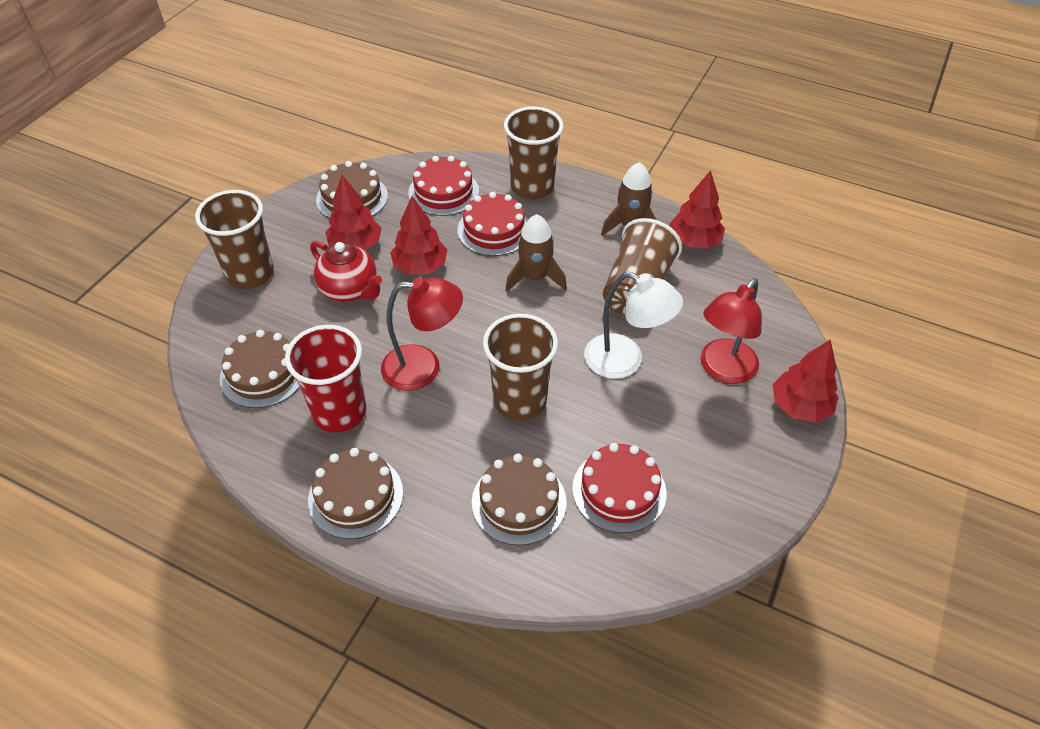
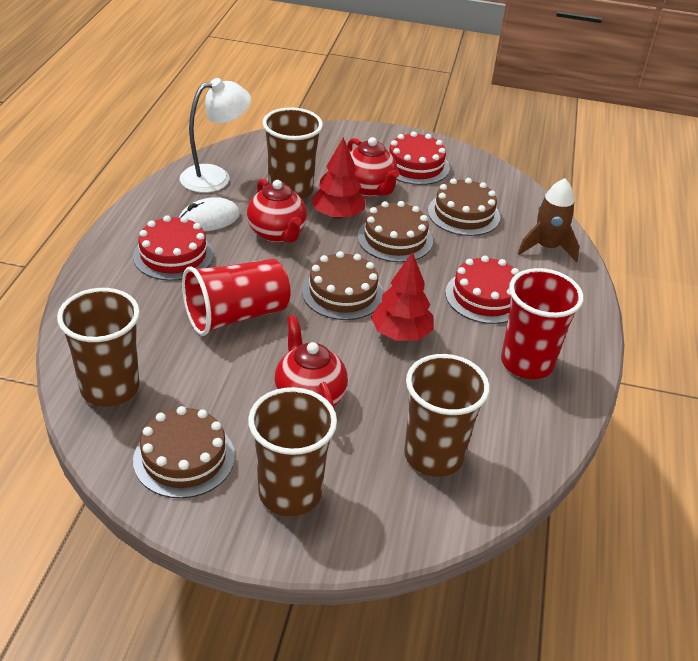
brown rocket: 2 -> 1
red cup: 1 -> 2
red lamp: 2 -> 0
red teapot: 1 -> 3
red tree: 4 -> 2
white mouse: 0 -> 1

